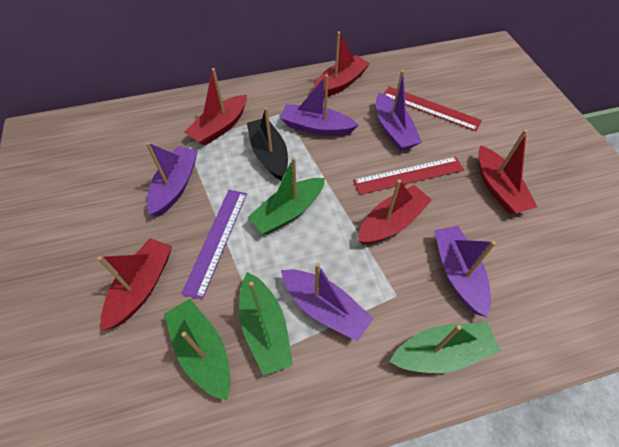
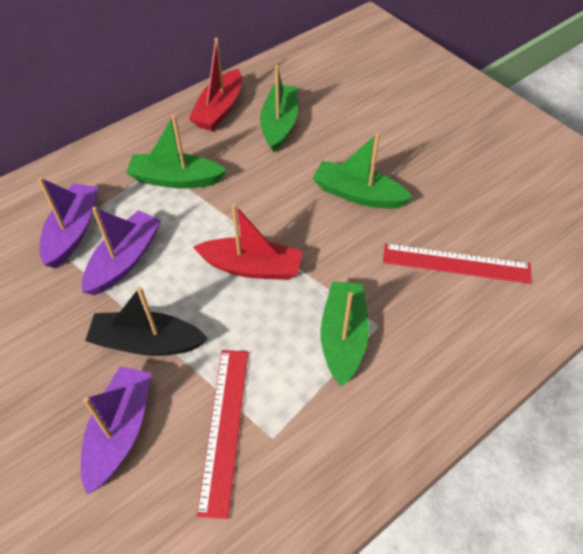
purple boat: 5 -> 3
purple ruler: 1 -> 0
red boat: 5 -> 2

